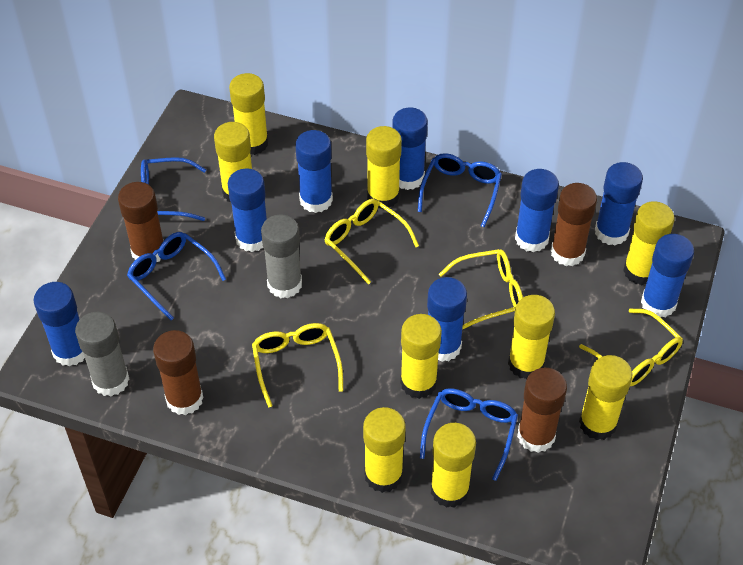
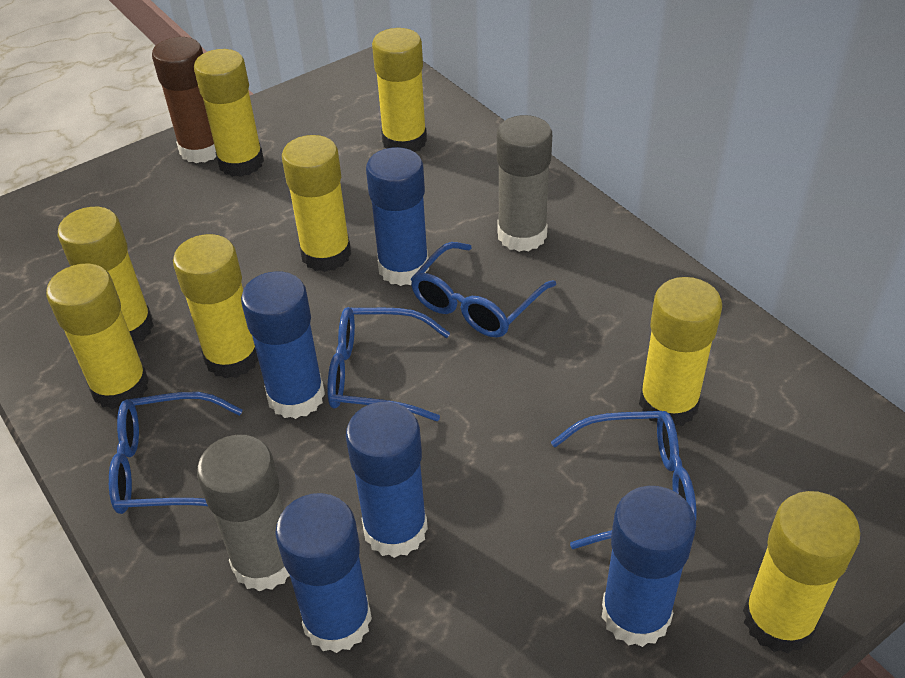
blue glue stick: 8 -> 5
brown glue stick: 4 -> 1
yellow glasses: 4 -> 0
yellow glue stick: 9 -> 8

